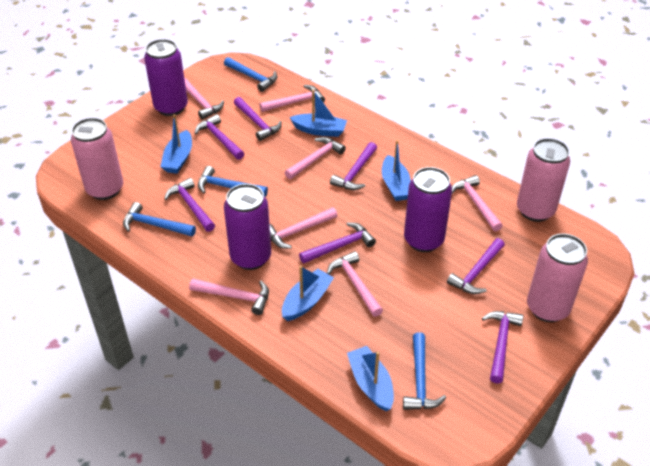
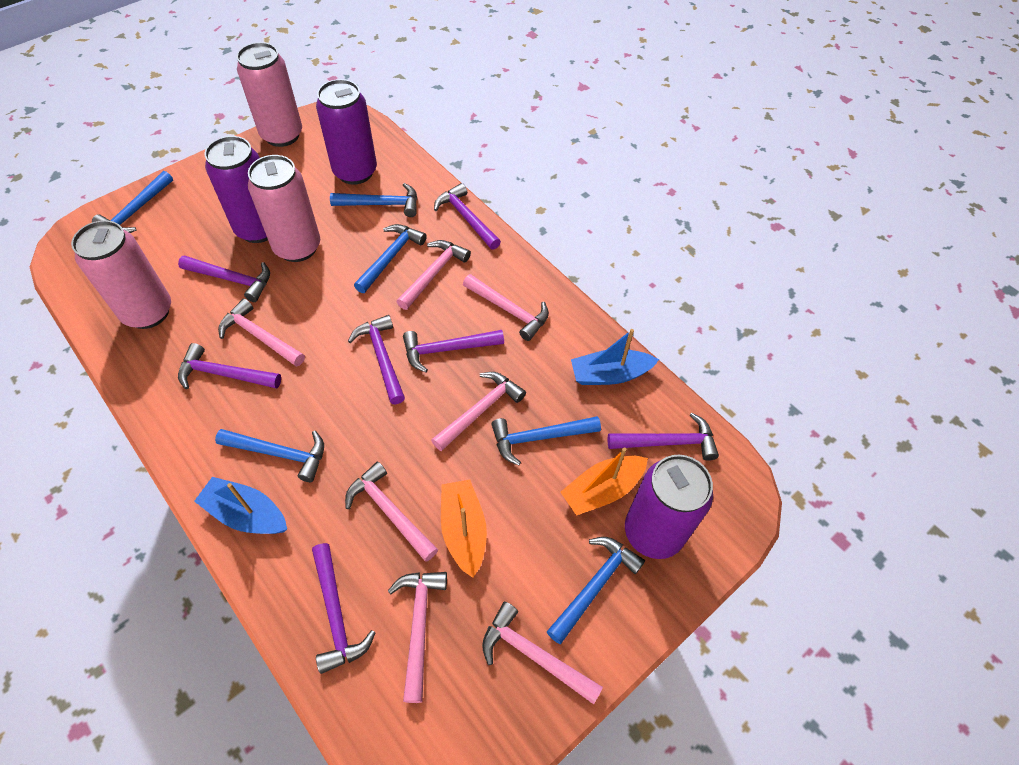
blue boat: 5 -> 2
blue hammer: 4 -> 6
orange boat: 0 -> 2

